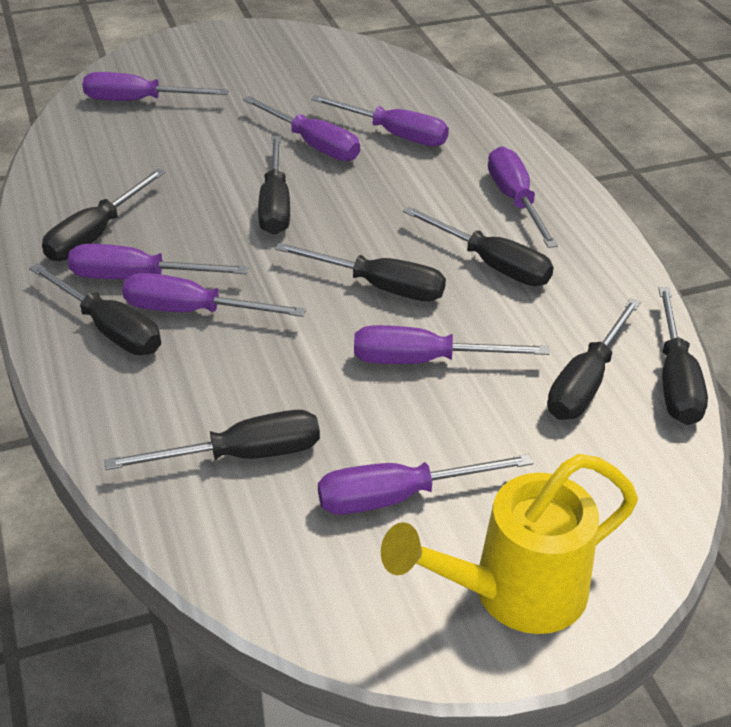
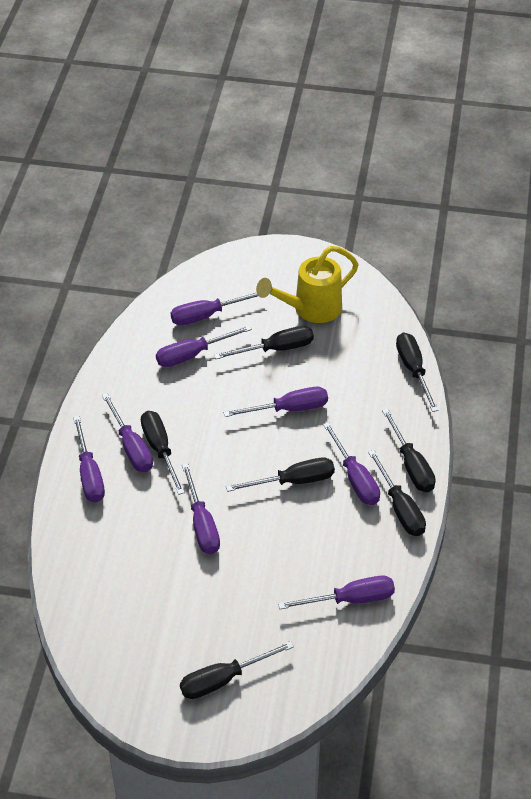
black screwdriver: 8 -> 7

